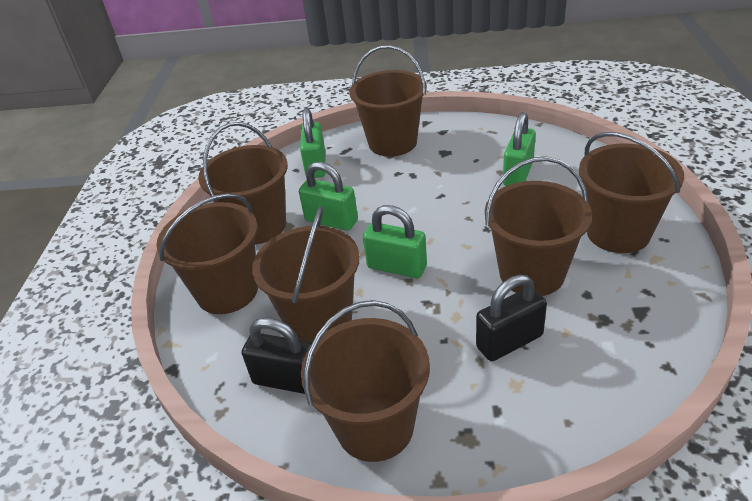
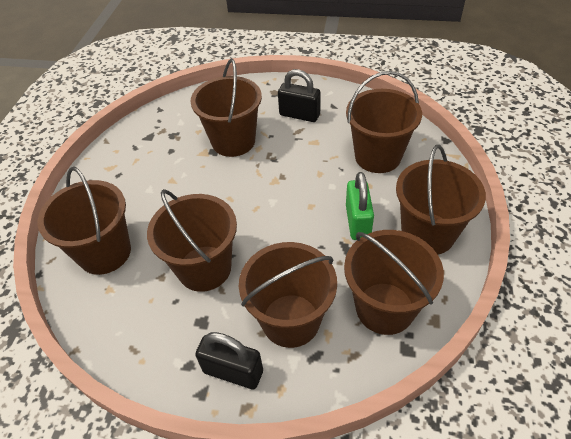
green padlock: 4 -> 1

